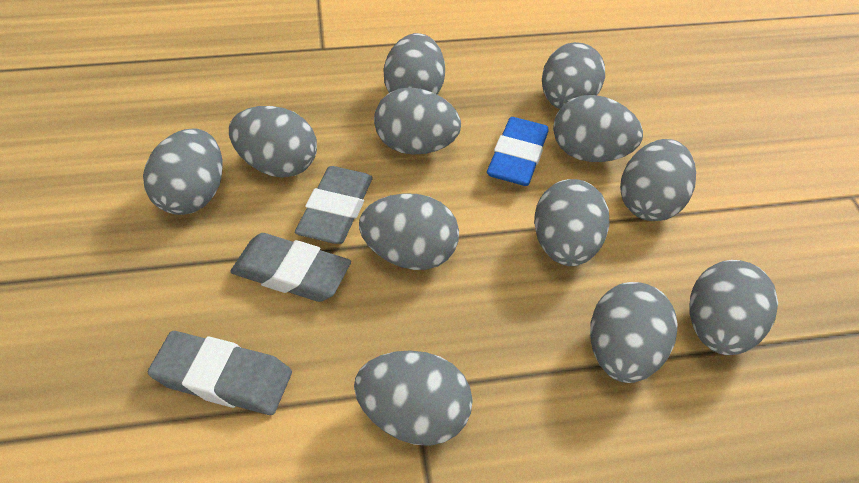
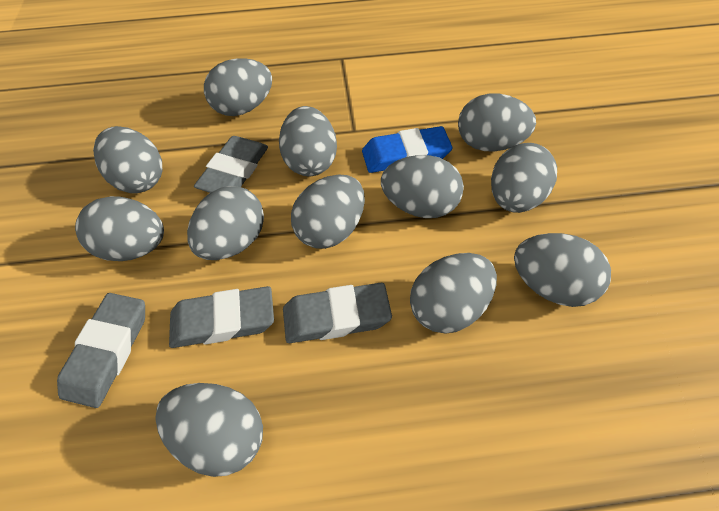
grey eraser: 3 -> 4

